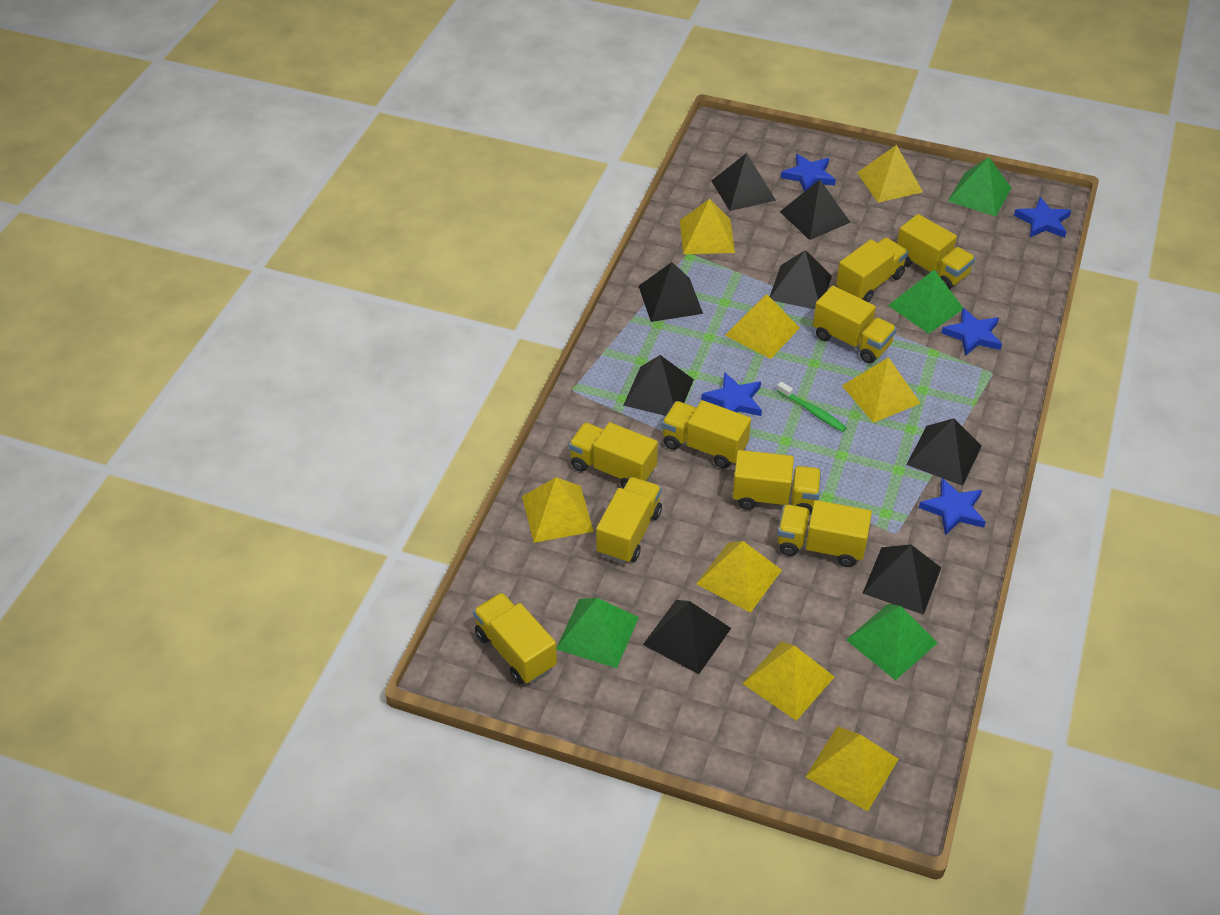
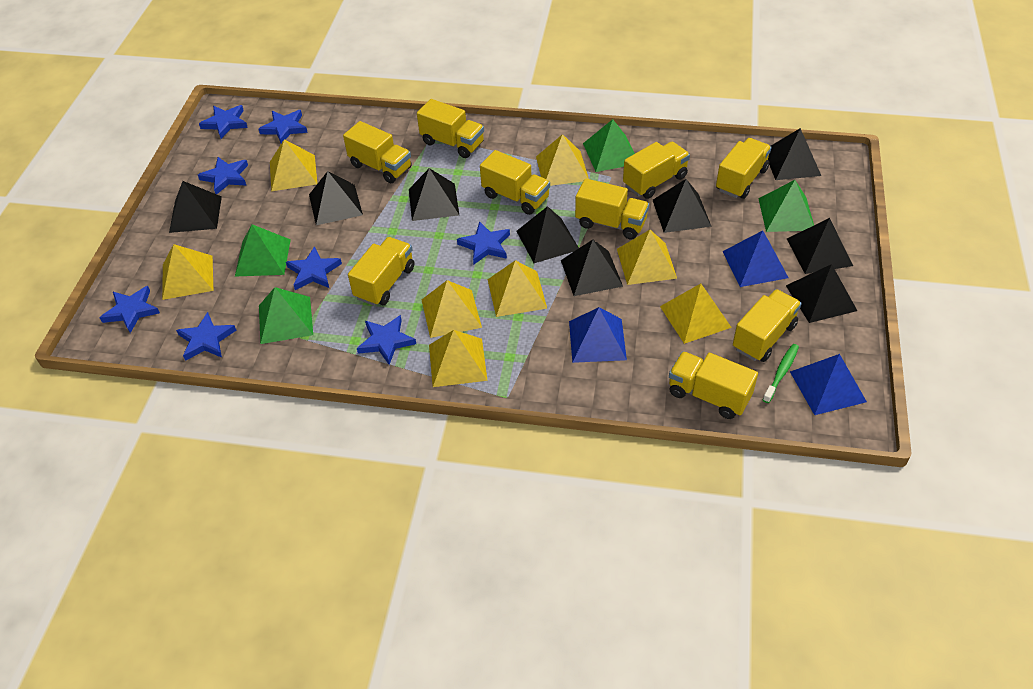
black pyramid: 8 -> 9
blue pyramid: 0 -> 3
blue star: 5 -> 8

